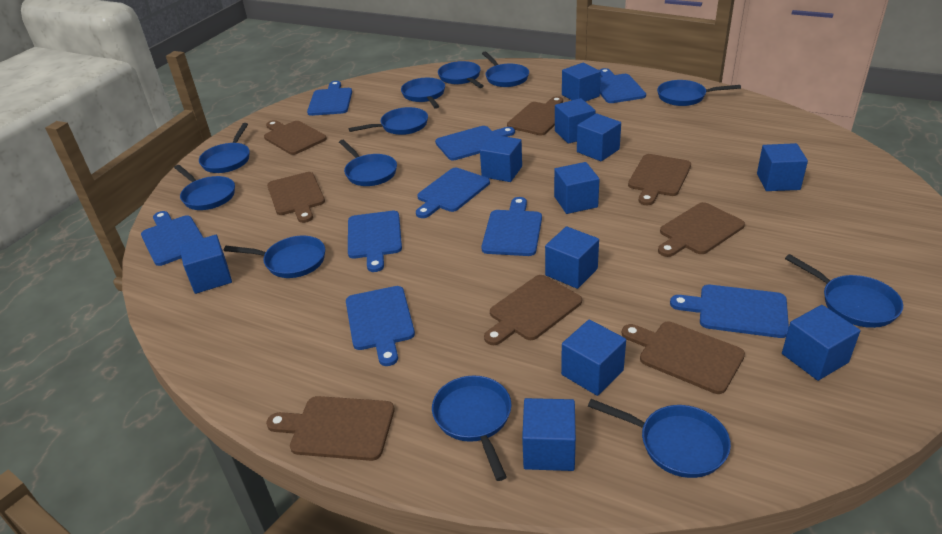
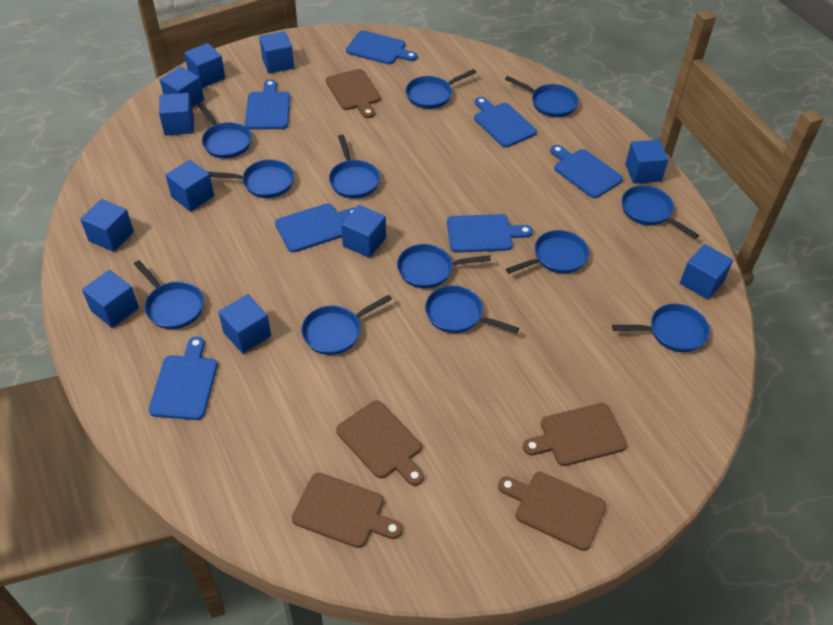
blue cutting board: 9 -> 7
brown cutting board: 8 -> 5

